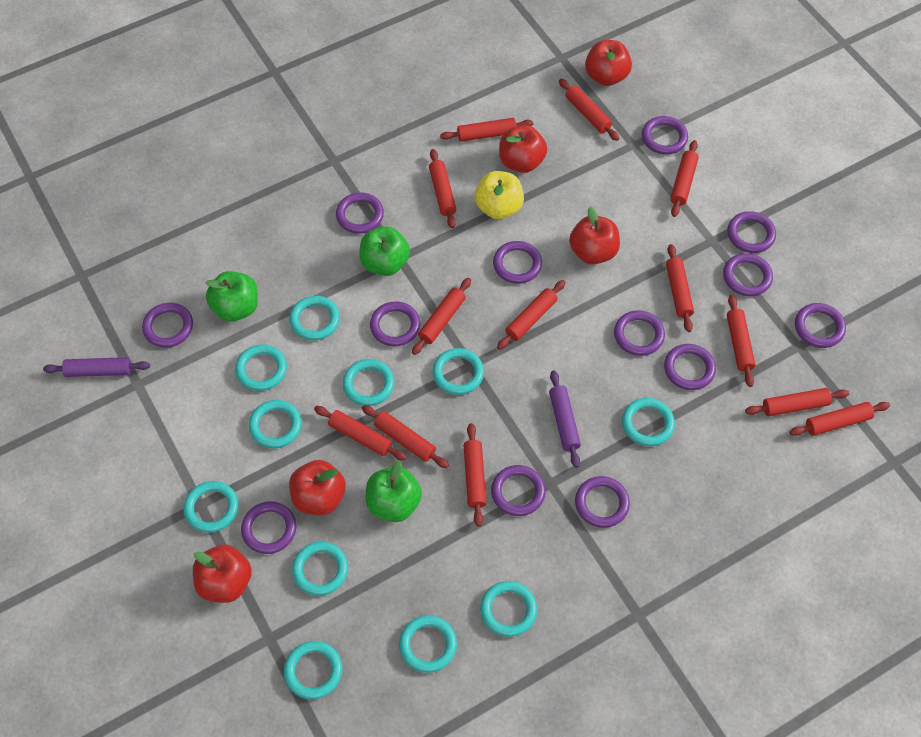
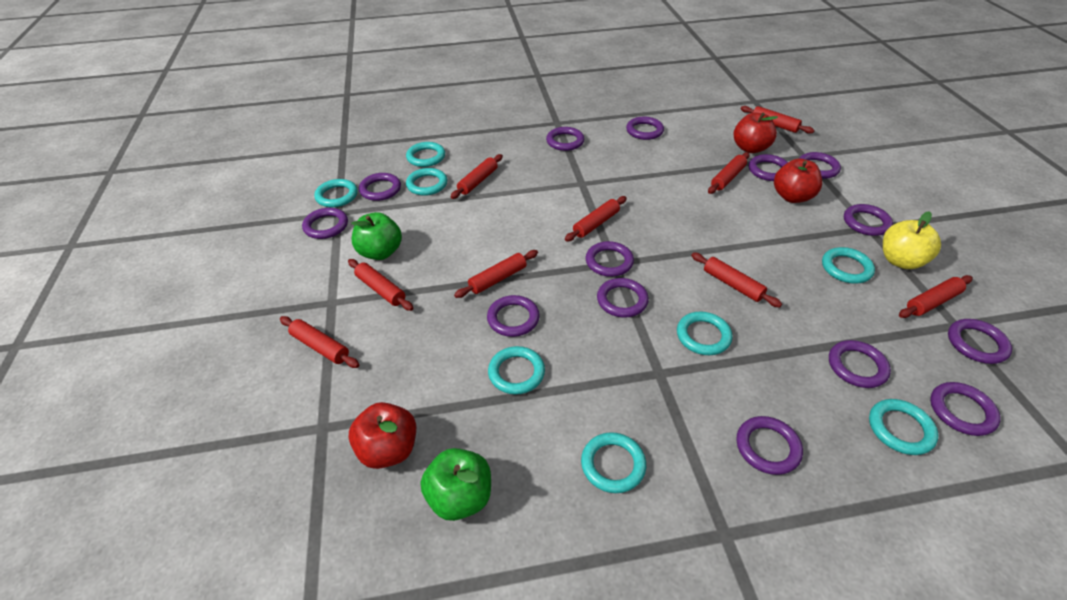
green apple: 3 -> 2
purple ring: 13 -> 14
purple rolling pin: 2 -> 0
red apple: 5 -> 3
red rolling pin: 13 -> 9
turquoise ring: 11 -> 8

